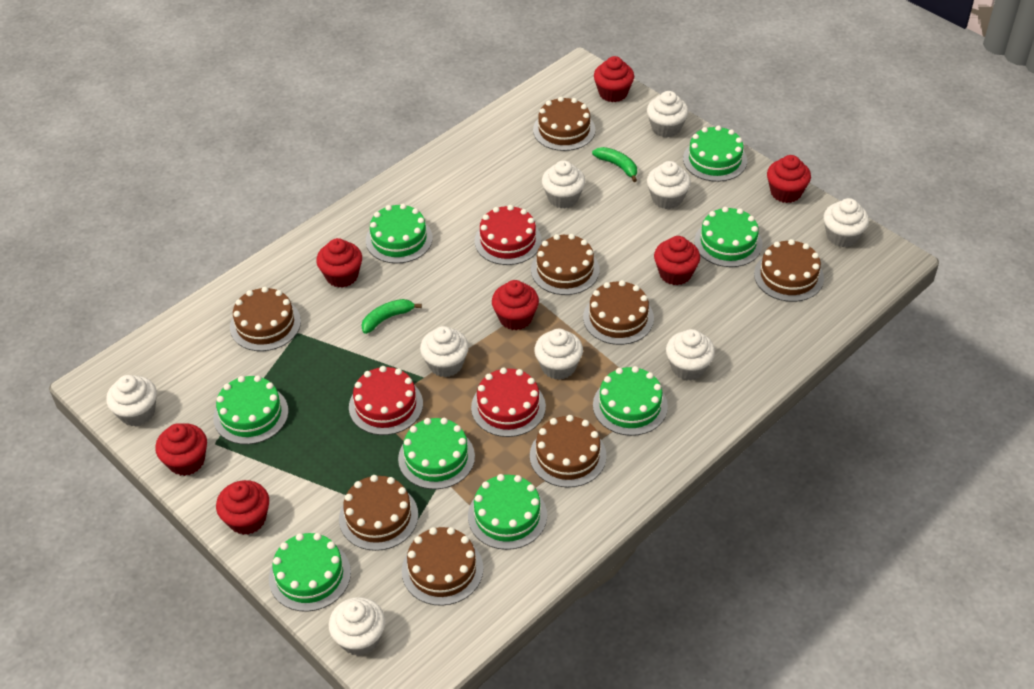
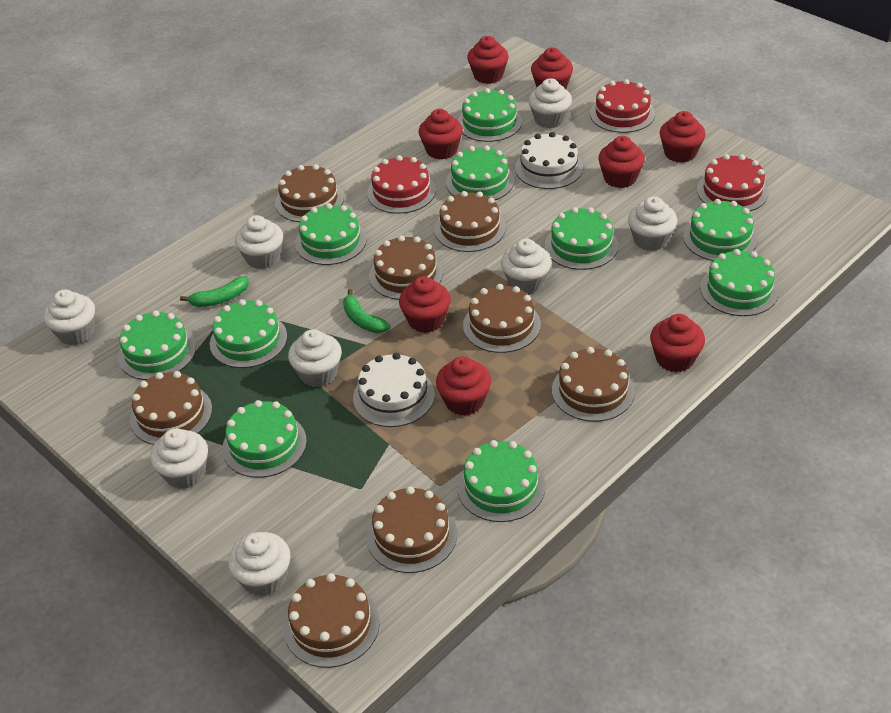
green cake: 8 -> 10
red cupcake: 7 -> 8
white cake: 0 -> 2
white cupcake: 9 -> 8

